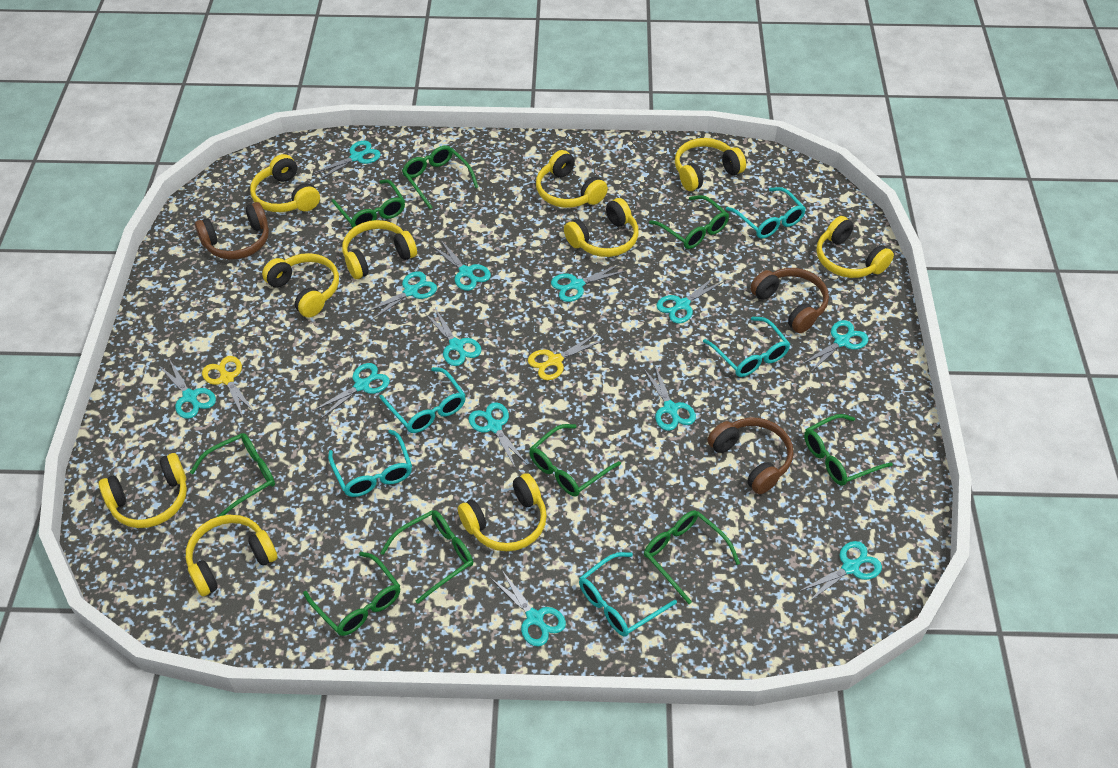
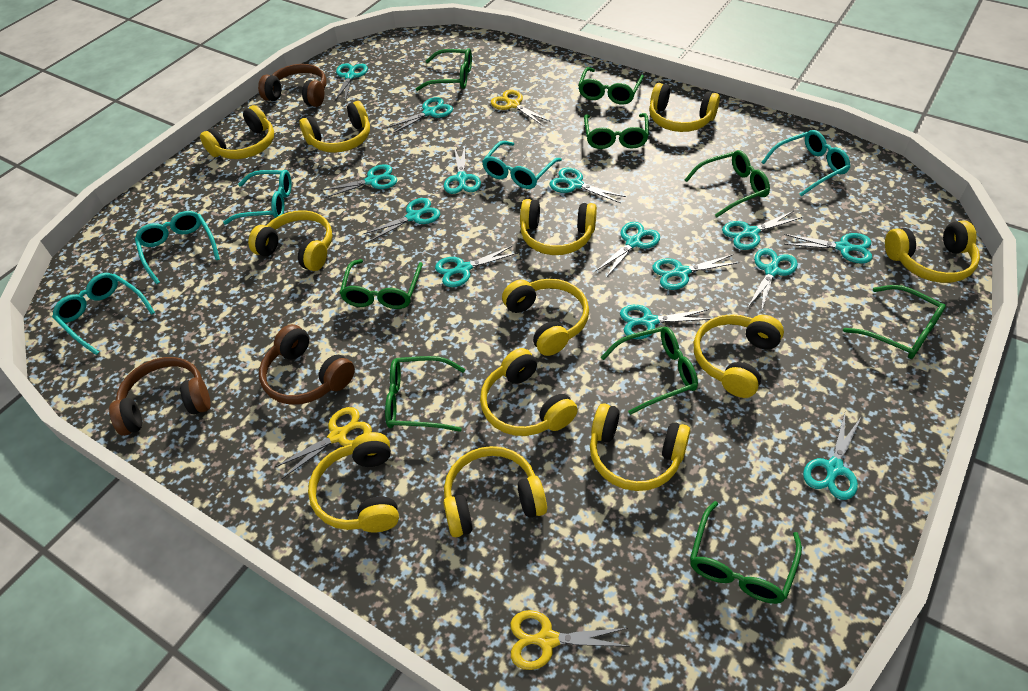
turquoise scissors: 13 -> 14
yellow headphones: 10 -> 12
yellow scissors: 2 -> 3

